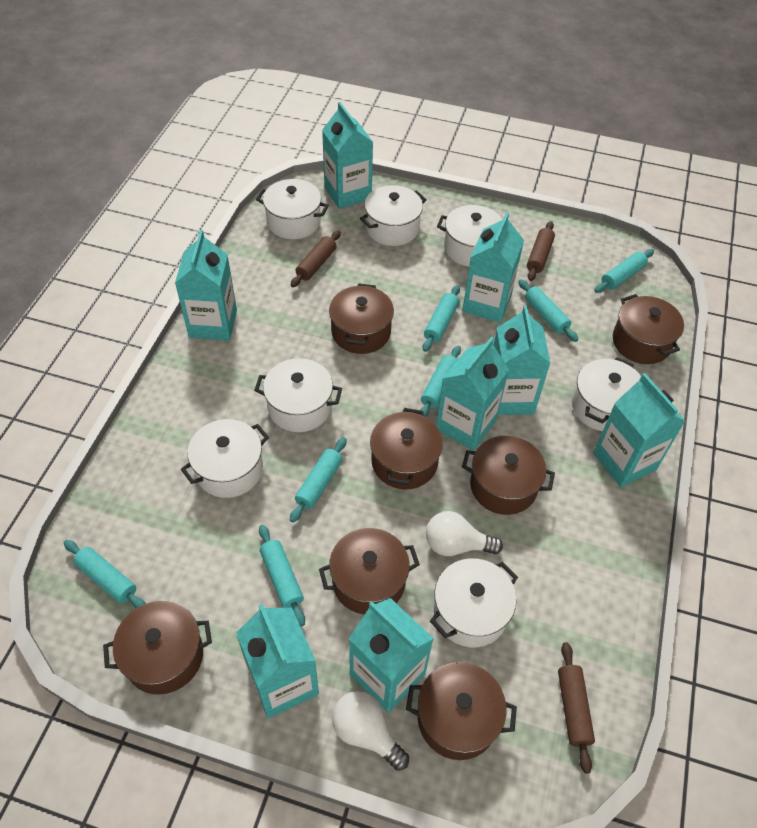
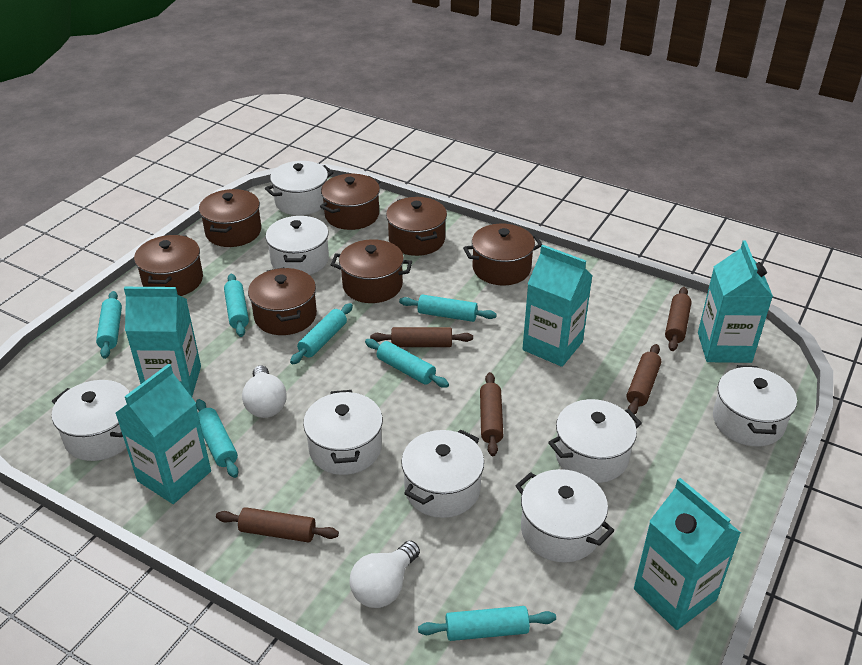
brown rolling pin: 3 -> 5
turquoise carton: 8 -> 5
white pot: 7 -> 8

